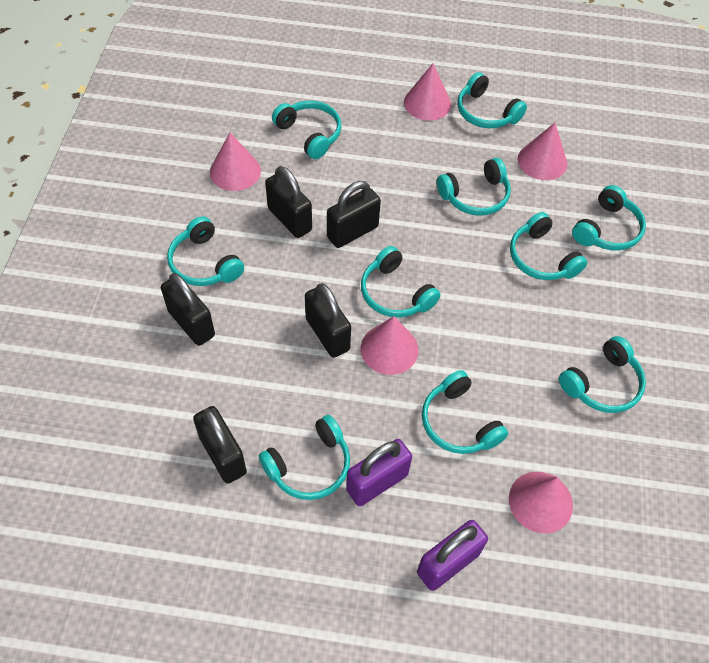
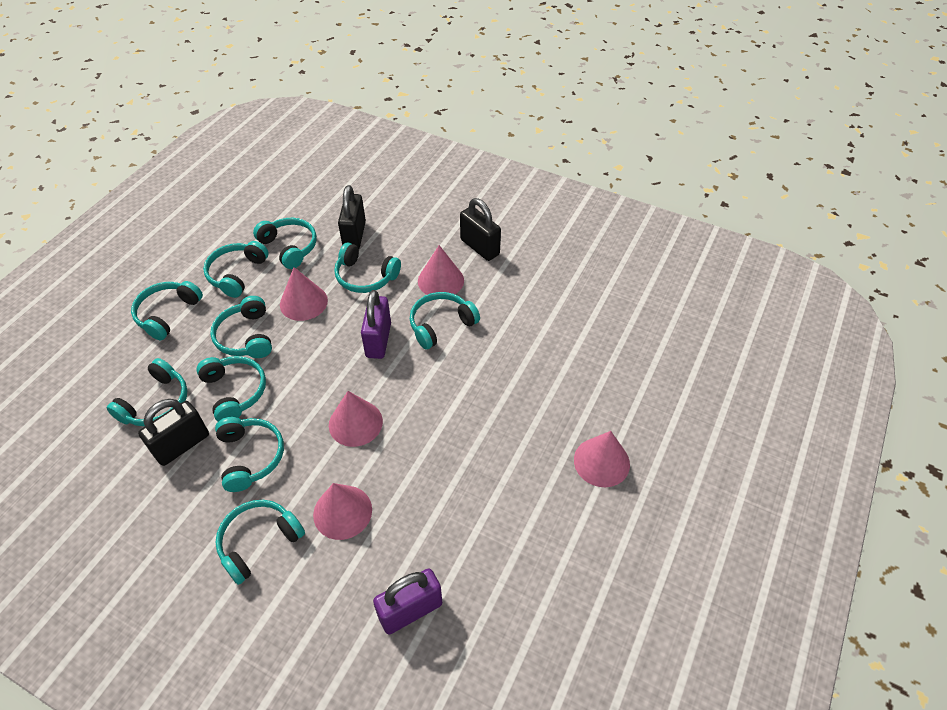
black padlock: 5 -> 3

